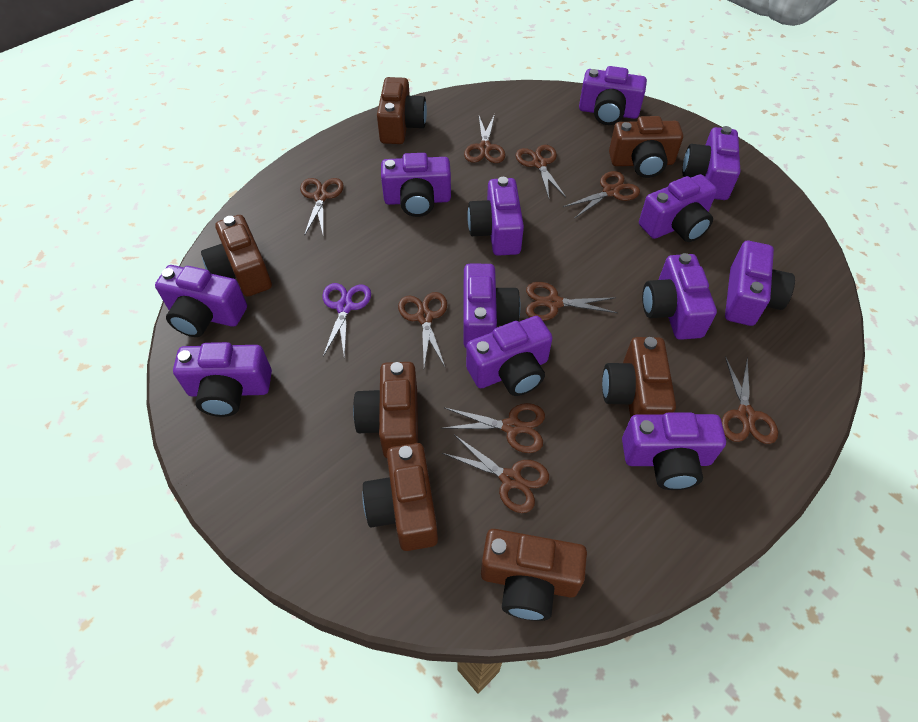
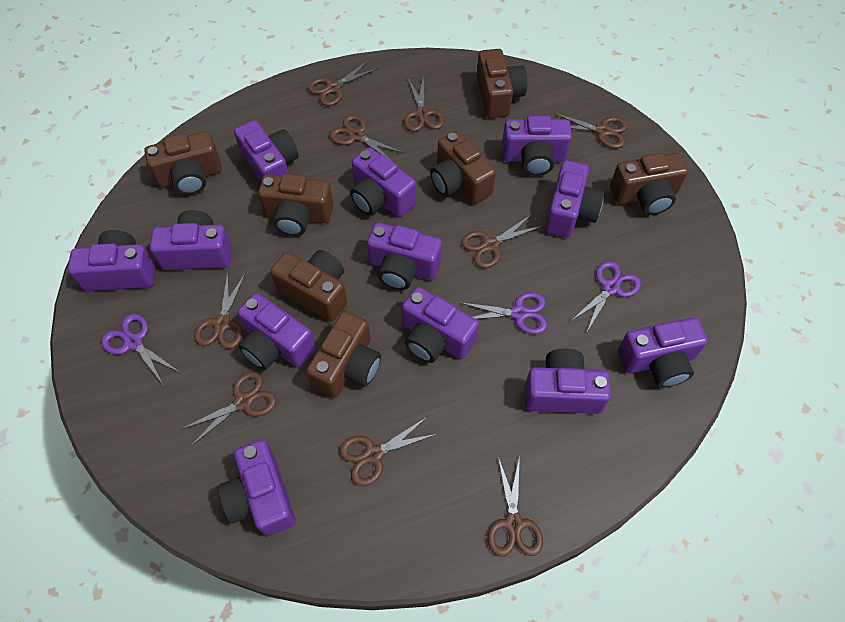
purple scissors: 1 -> 3

